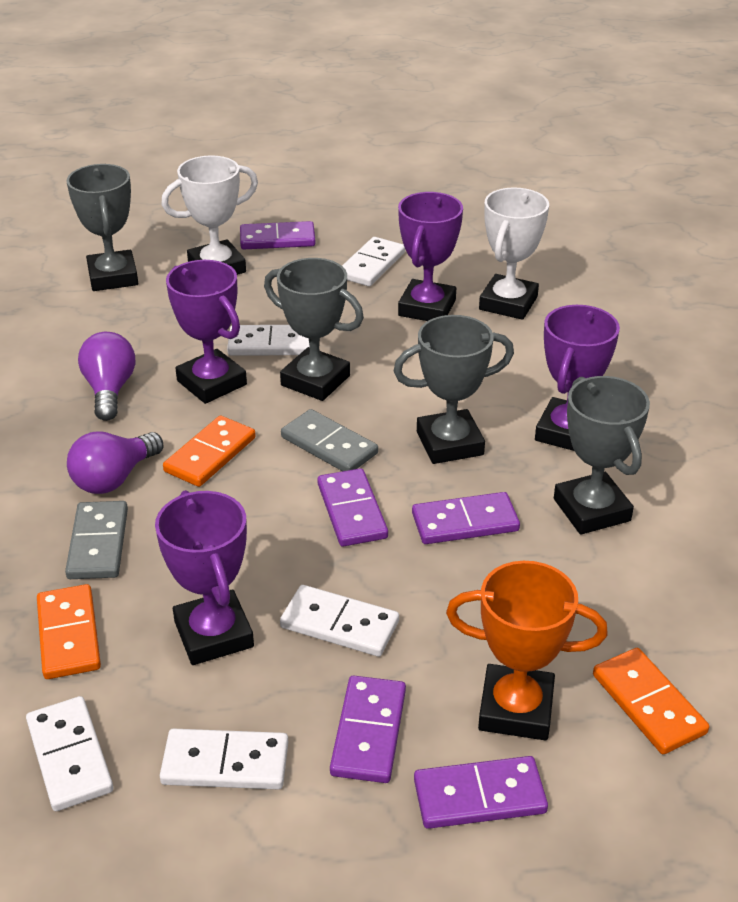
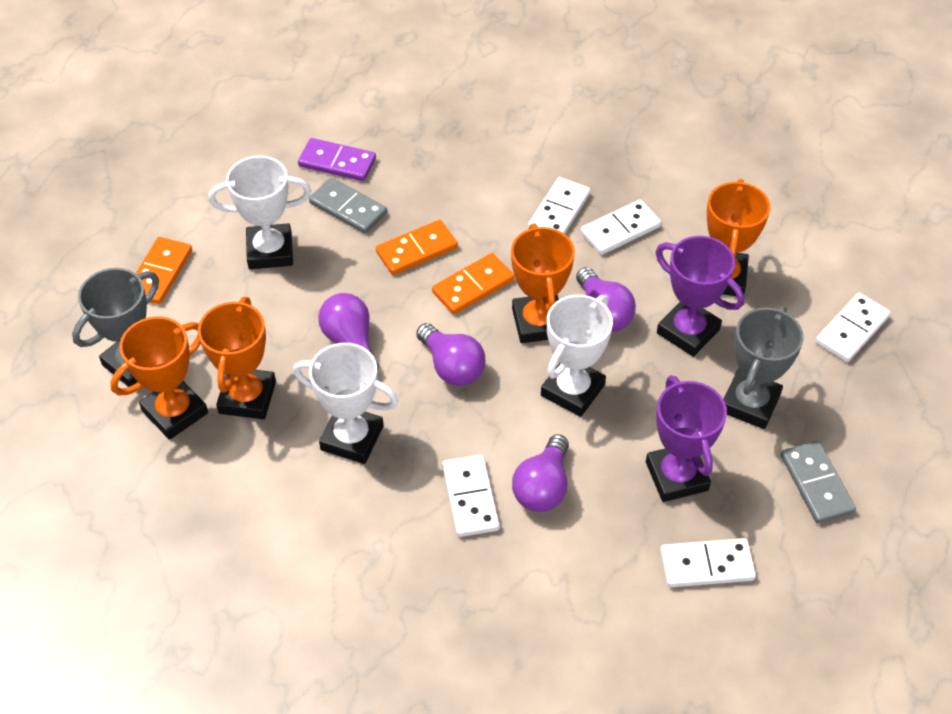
grey trophy: 4 -> 2
orange trophy: 1 -> 4
purple domino: 5 -> 1
purple light bulb: 2 -> 4
purple trophy: 4 -> 2
white trophy: 2 -> 3

